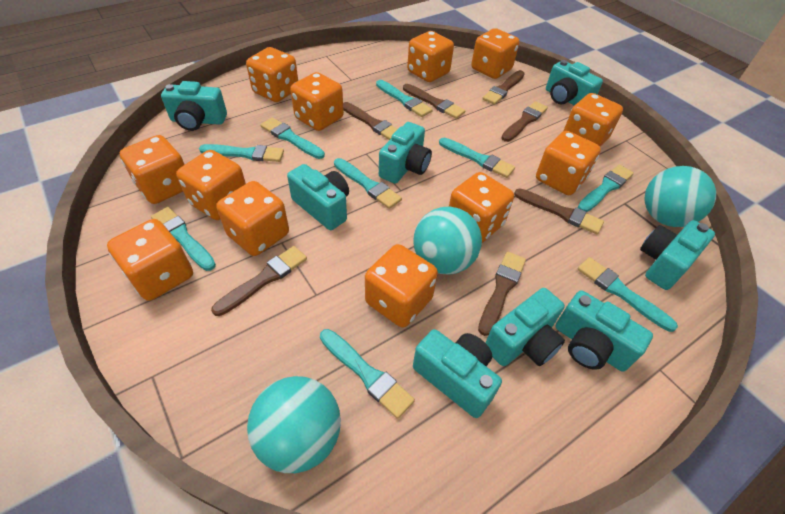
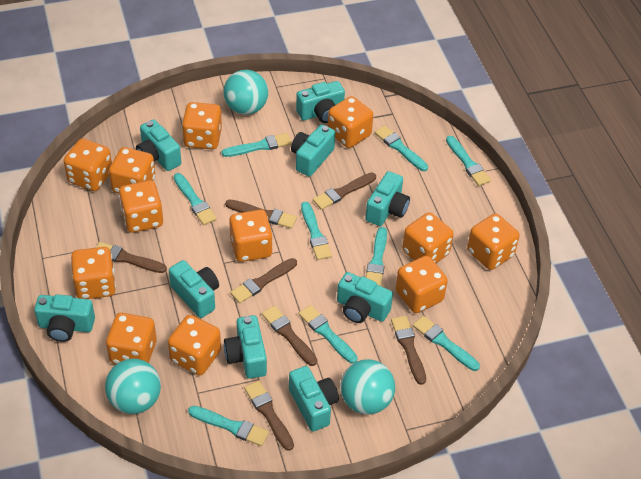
turquoise camera: 8 -> 9

